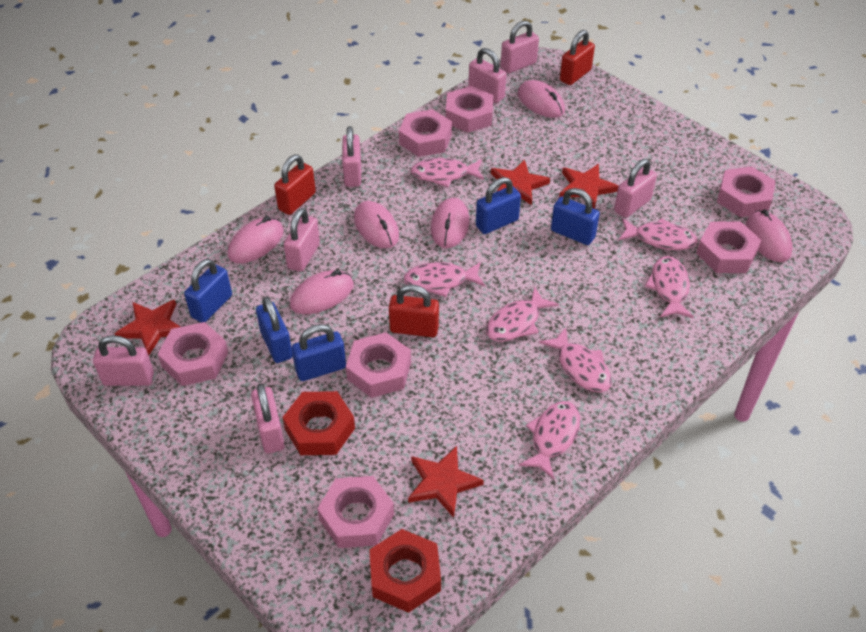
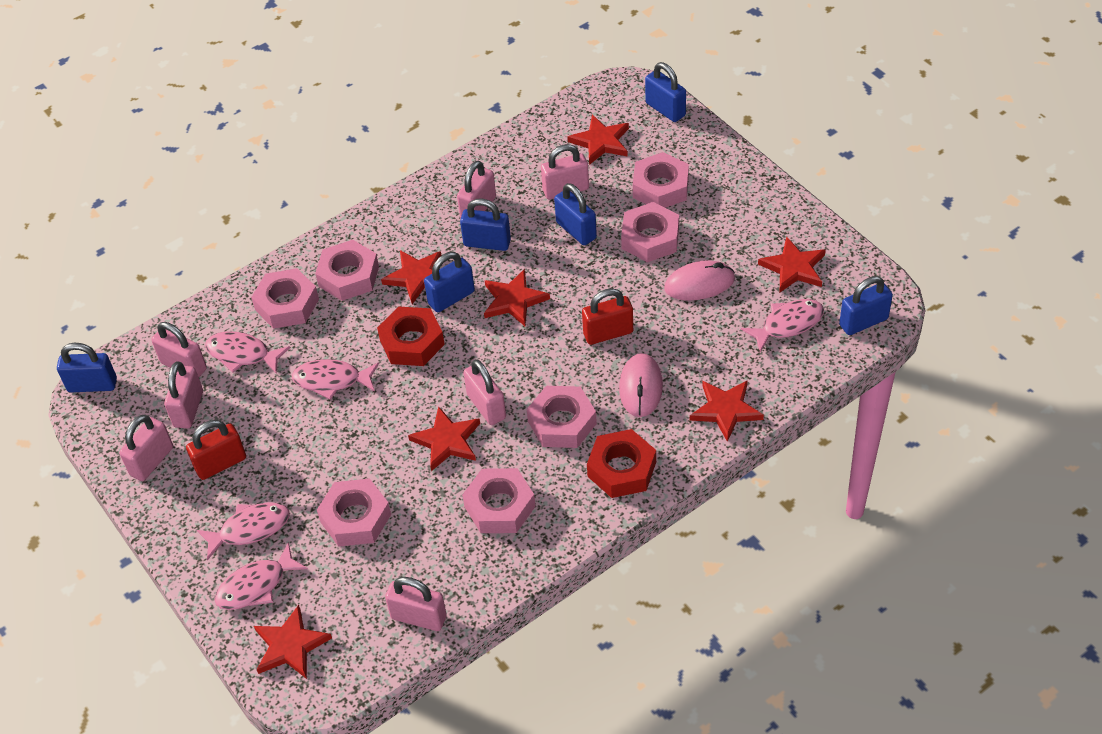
blue padlock: 5 -> 6
pink fish: 7 -> 5
pink mouse: 6 -> 2
red padlock: 3 -> 2
red star: 4 -> 7

